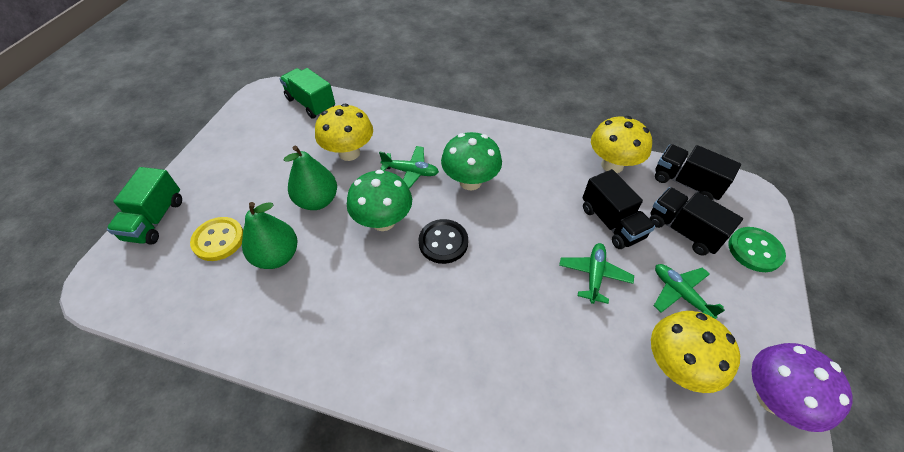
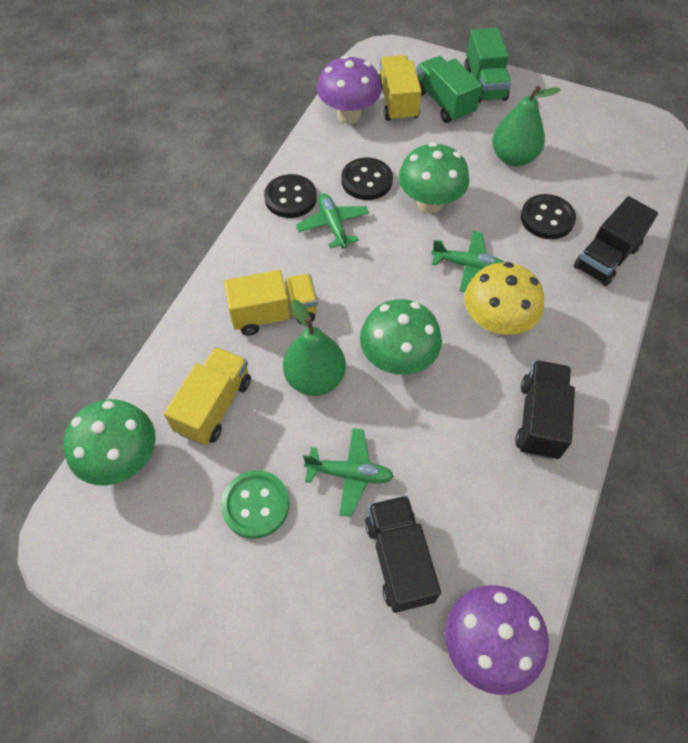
black button: 1 -> 3
green mushroom: 2 -> 3
purple mushroom: 1 -> 2
yellow button: 1 -> 0
yellow mushroom: 3 -> 1
yellow truck: 0 -> 3

